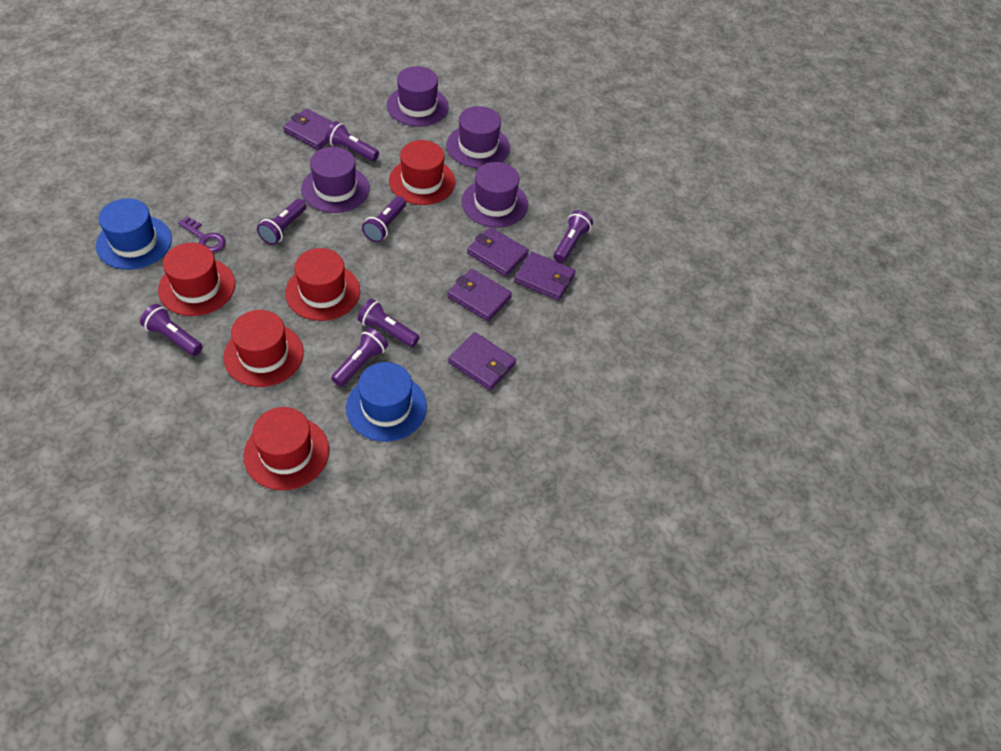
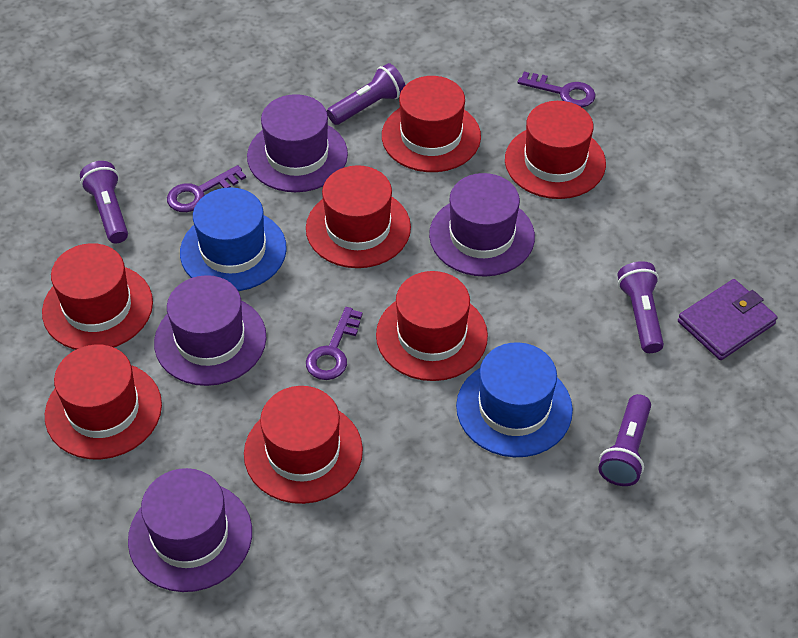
purple flashlight: 7 -> 4
purple key: 1 -> 3
purple wallet: 5 -> 1
red hat: 5 -> 7

